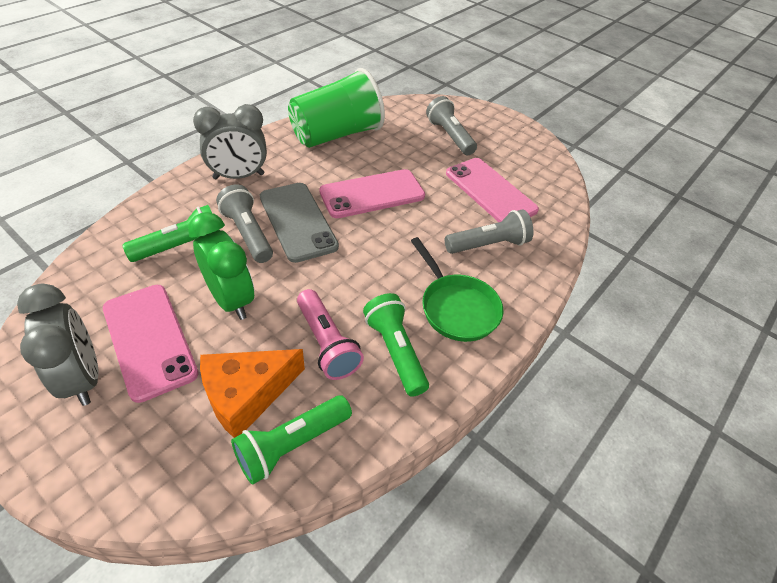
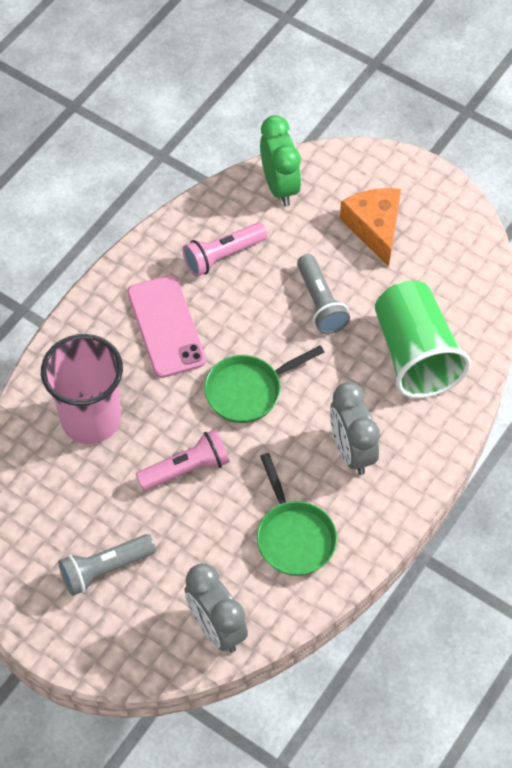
green flashlight: 3 -> 0
green pan: 1 -> 2
grey flashlight: 3 -> 2
grey phone: 1 -> 0
pink cup: 0 -> 1
pink flashlight: 1 -> 2
pink phone: 3 -> 1

